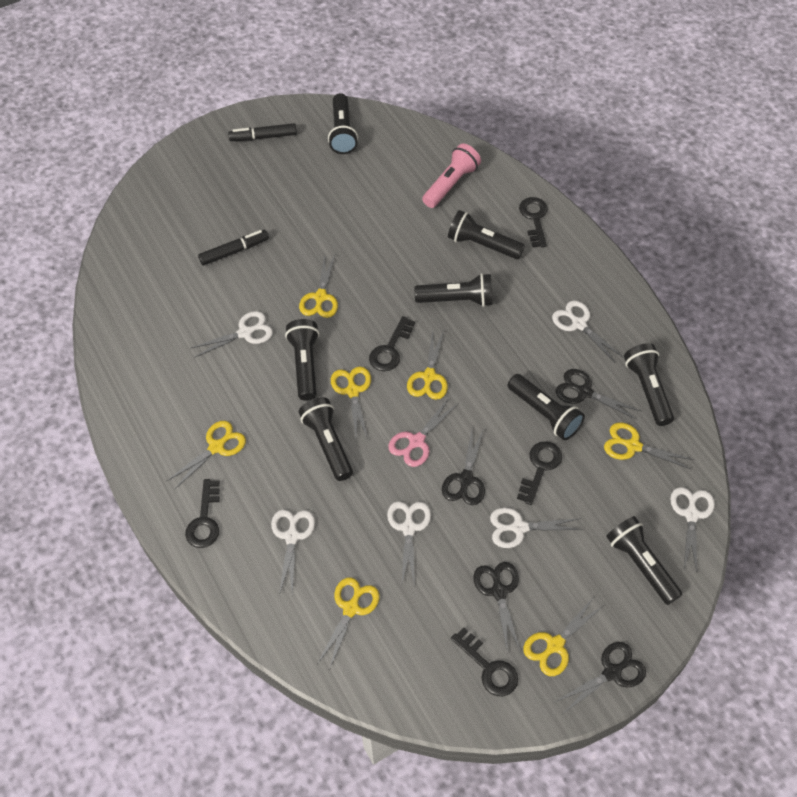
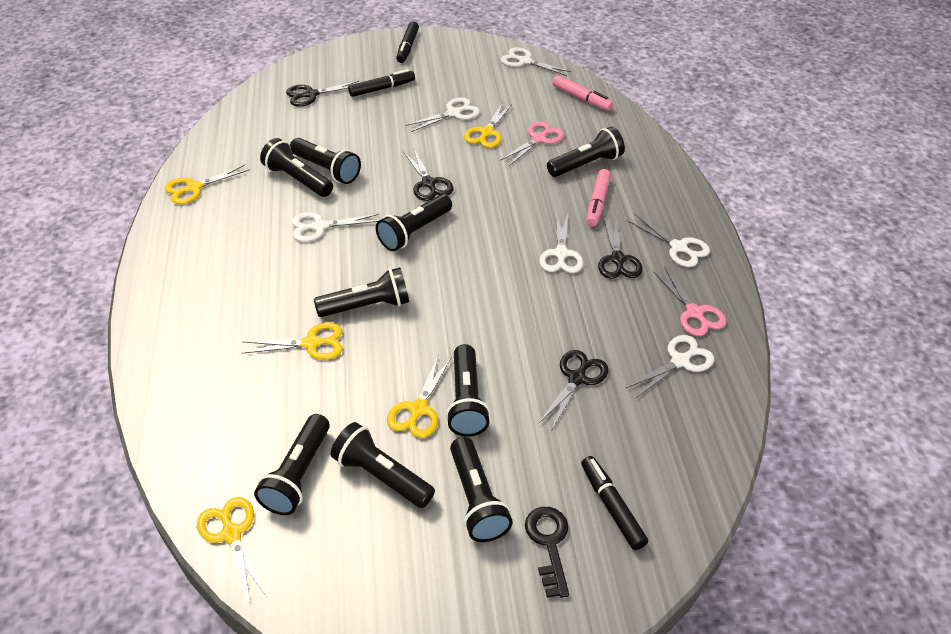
black flashlight: 8 -> 9
black key: 5 -> 1
black marker: 2 -> 3
pink flashlight: 1 -> 0
pink marker: 0 -> 2
pink scissors: 1 -> 2
yellow scissors: 7 -> 5

